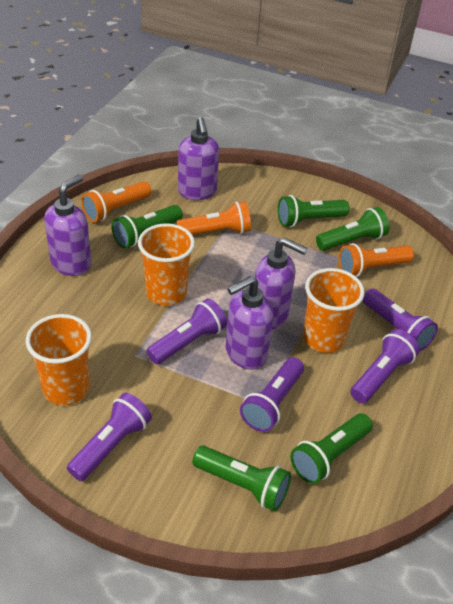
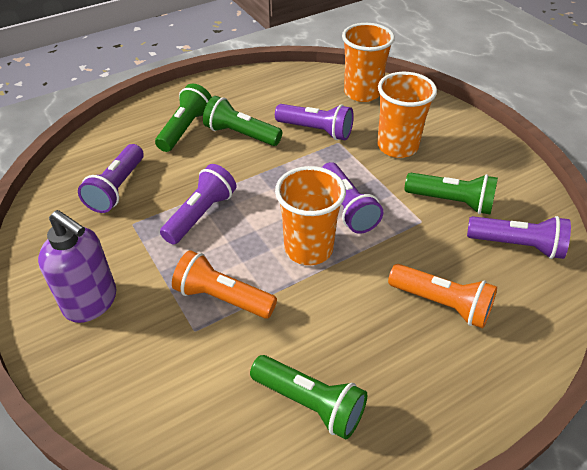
green flashlight: 5 -> 4
orange flashlight: 3 -> 2
purple soap dispenser: 4 -> 1

